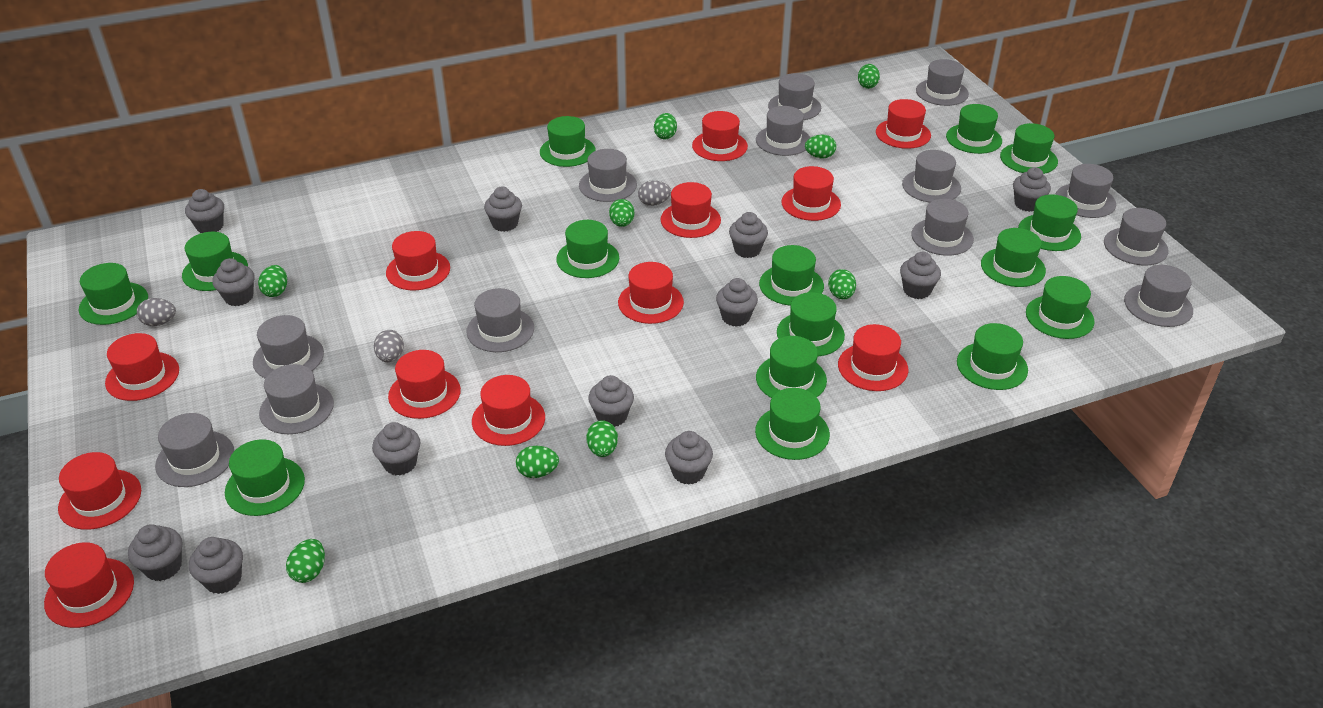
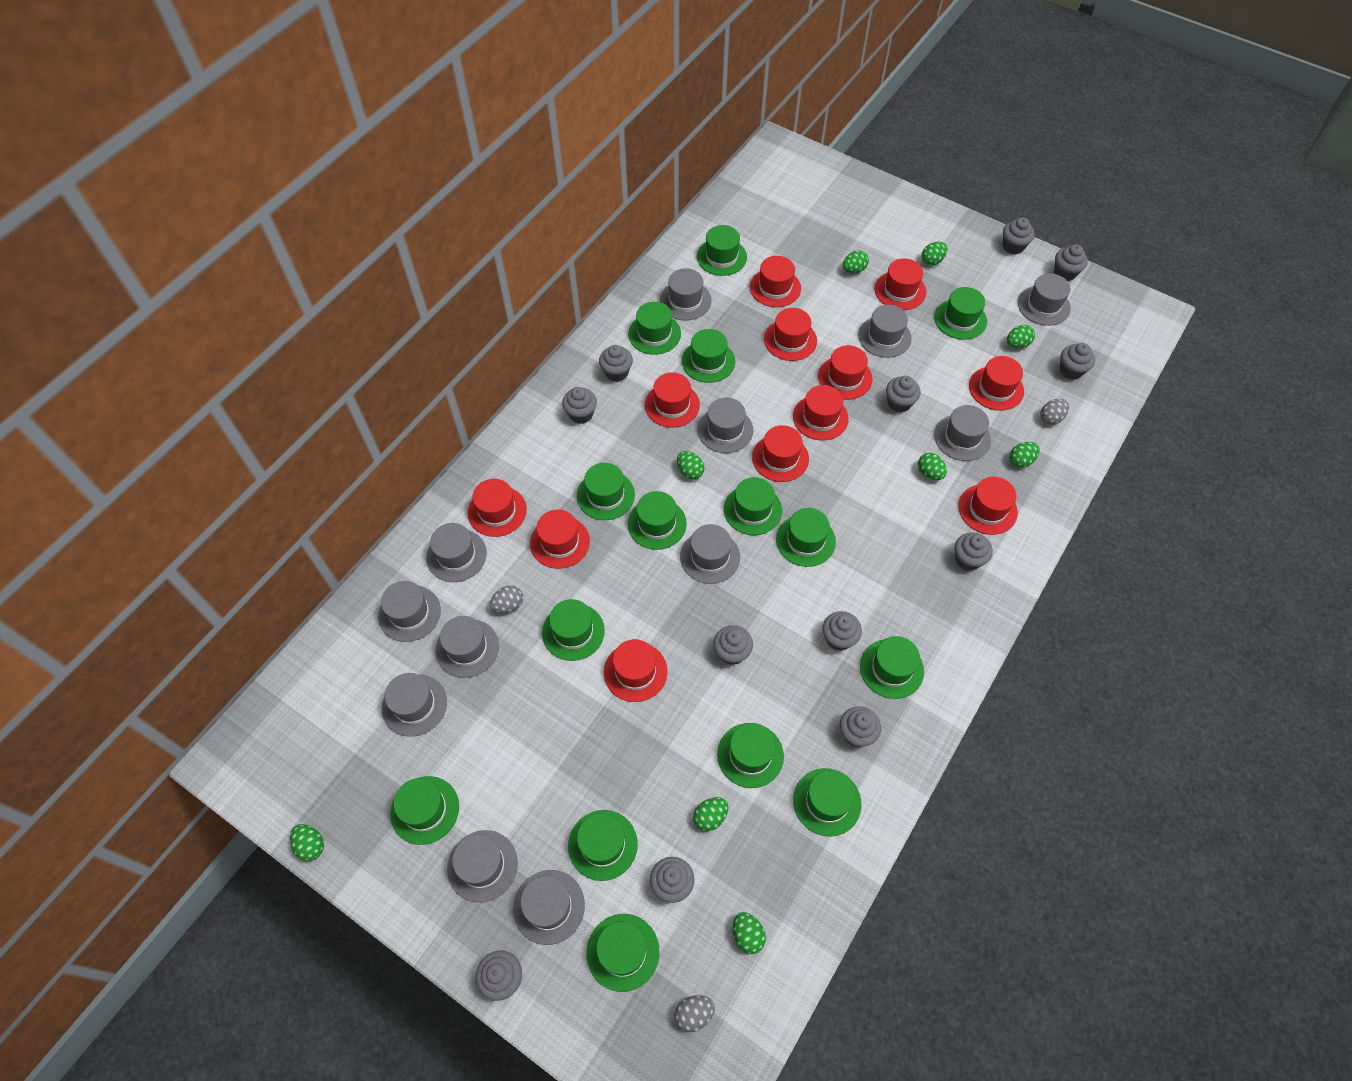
grey hat: 13 -> 12

